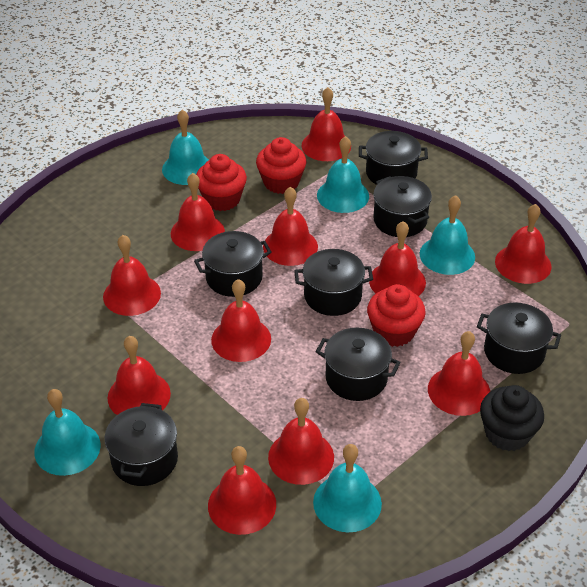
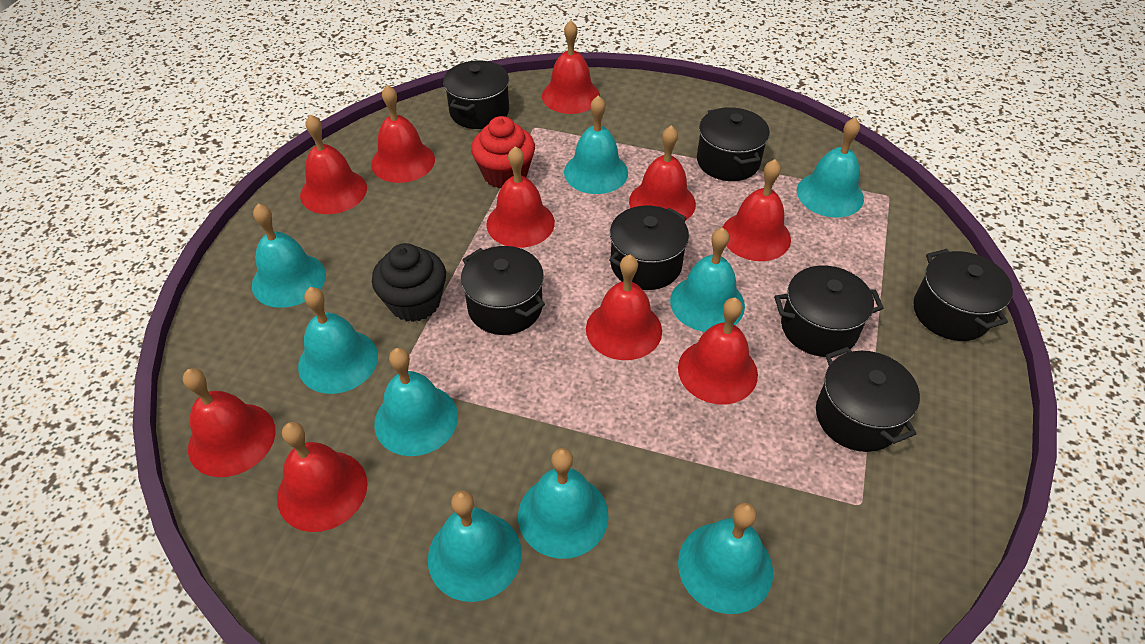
red bell: 11 -> 10
red cupcake: 3 -> 1
turquoise bell: 5 -> 9

